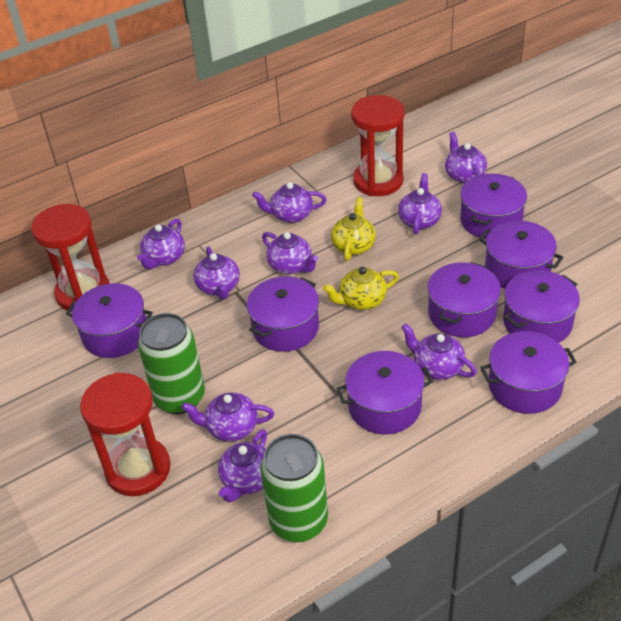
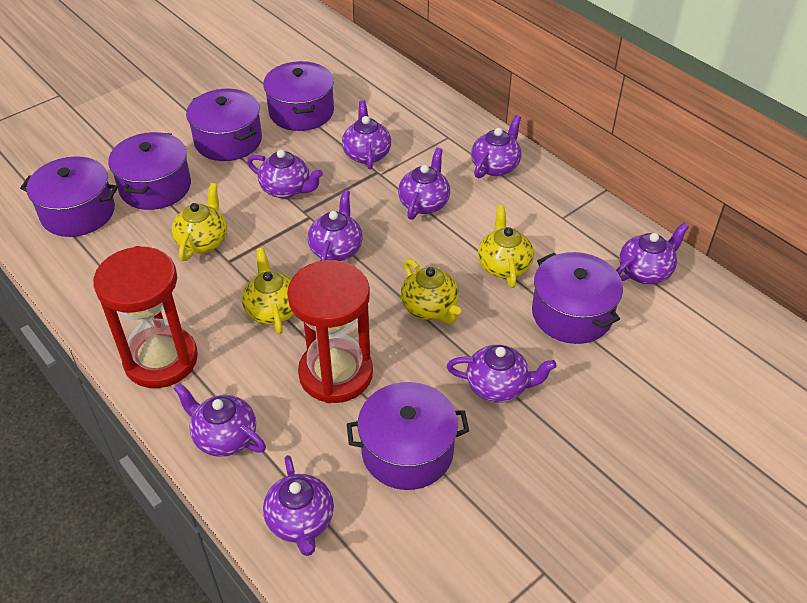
green can: 2 -> 0
purple pot: 8 -> 6
red hourglass: 3 -> 2
yellow teapot: 2 -> 4

